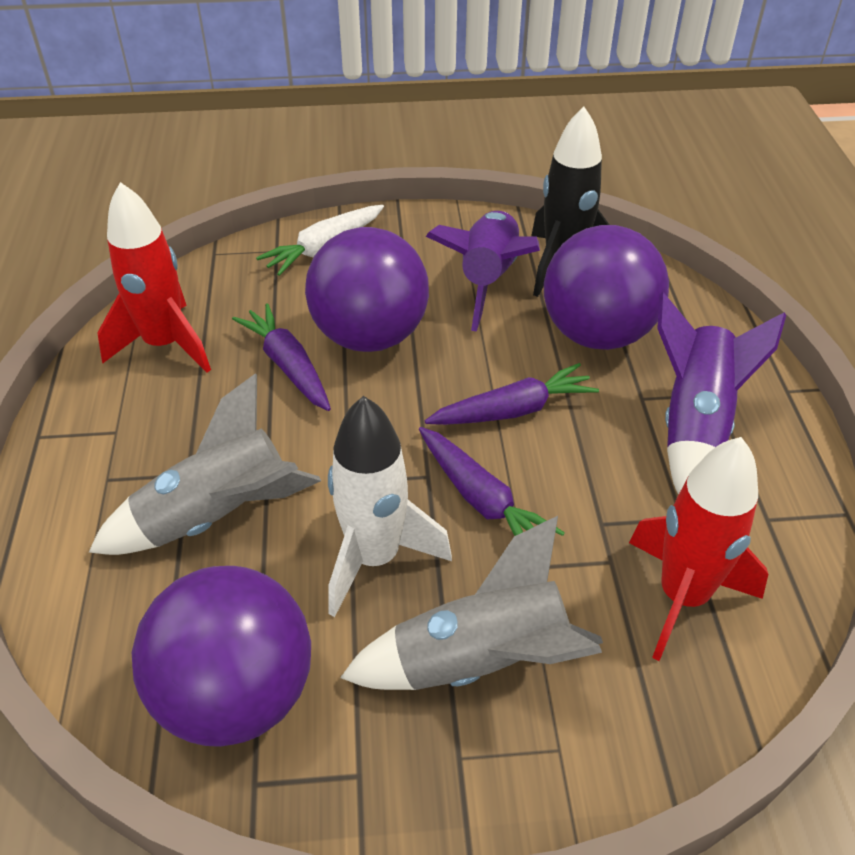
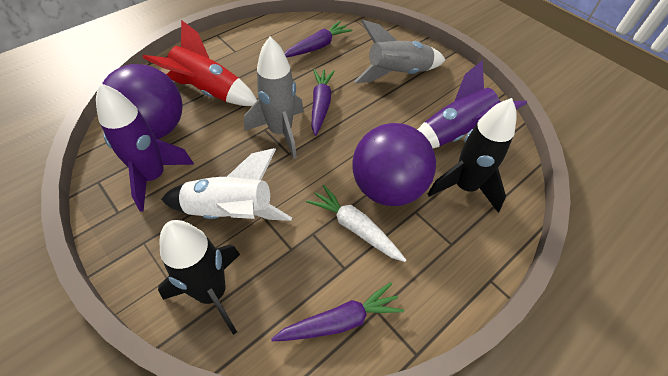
black rocket: 1 -> 2
purple ball: 3 -> 2
red rocket: 2 -> 1

